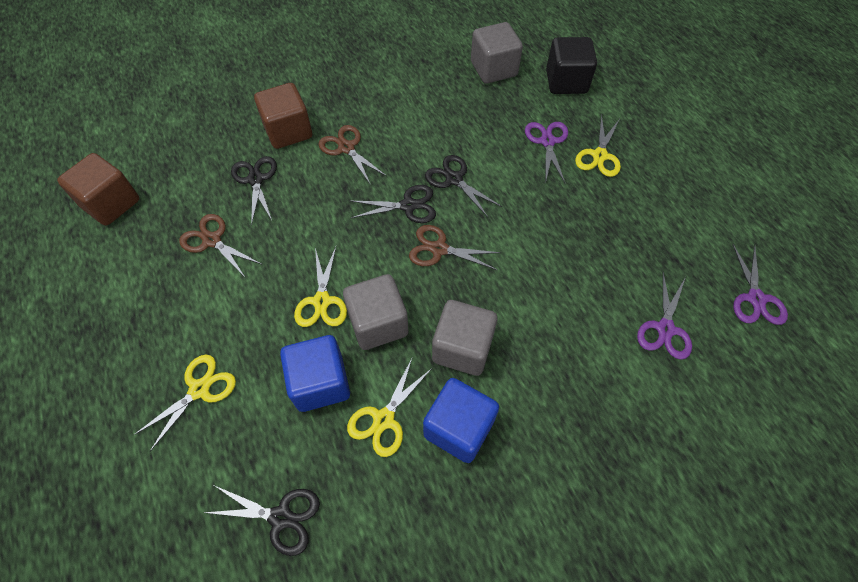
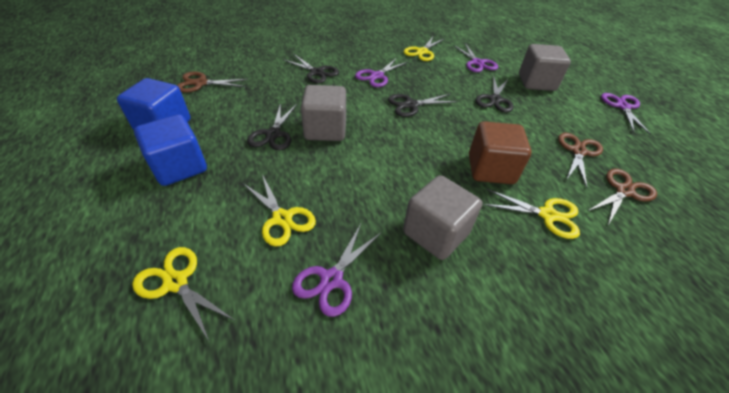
black cube: 1 -> 0
brown cube: 2 -> 1
purple scissors: 3 -> 4

